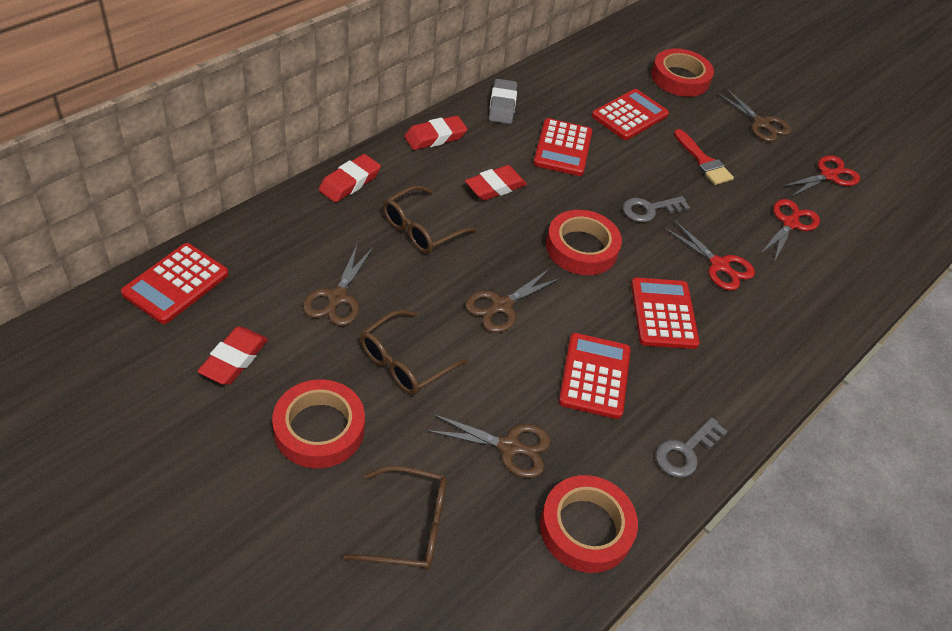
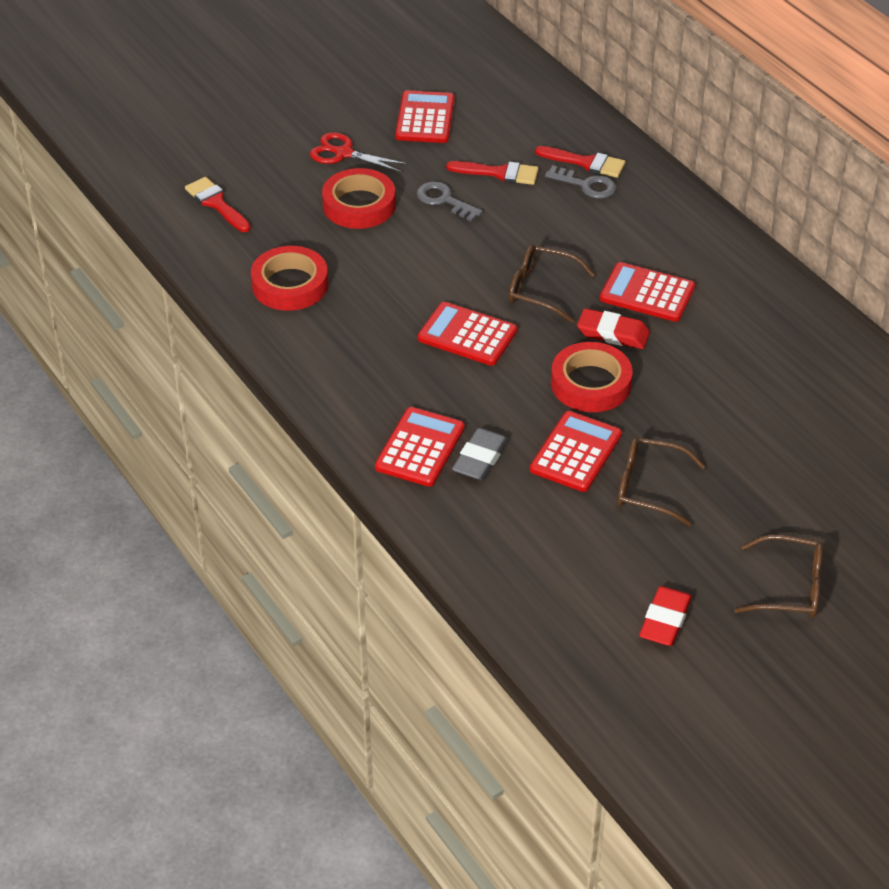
brown scissors: 4 -> 0
red brush: 1 -> 3
red eraser: 4 -> 2
red scissors: 3 -> 1
red tape: 4 -> 3

